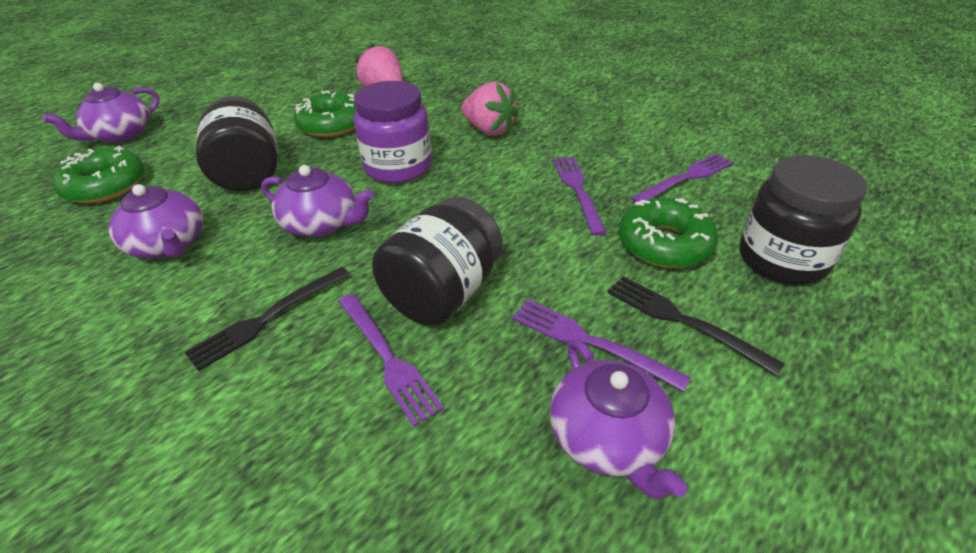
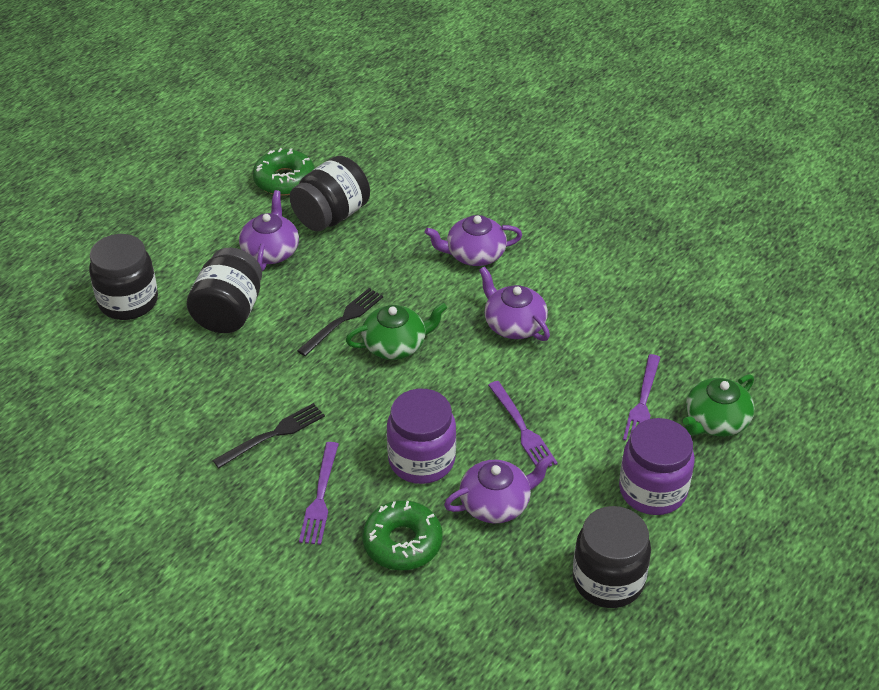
black jar: 3 -> 4
green donut: 3 -> 2
green teapot: 0 -> 2
pink strawberry: 2 -> 0
purple fork: 4 -> 3
purple jar: 1 -> 2

